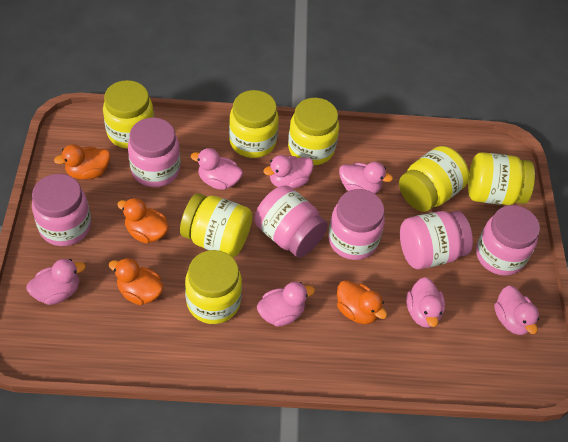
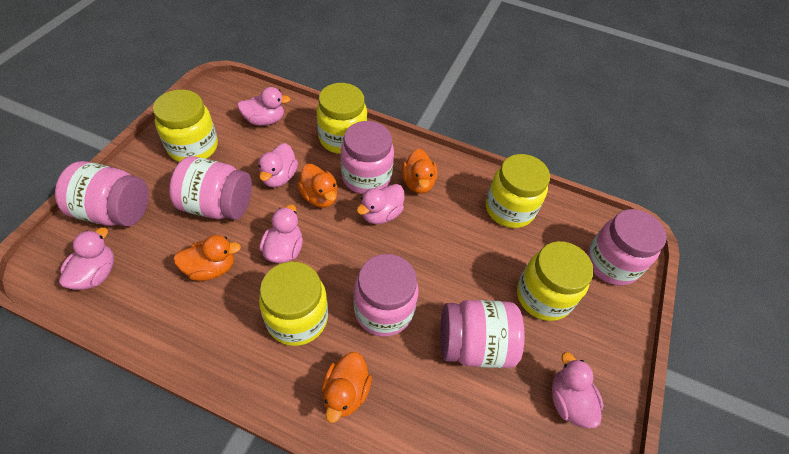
pink duck: 7 -> 6
yellow jar: 7 -> 5

